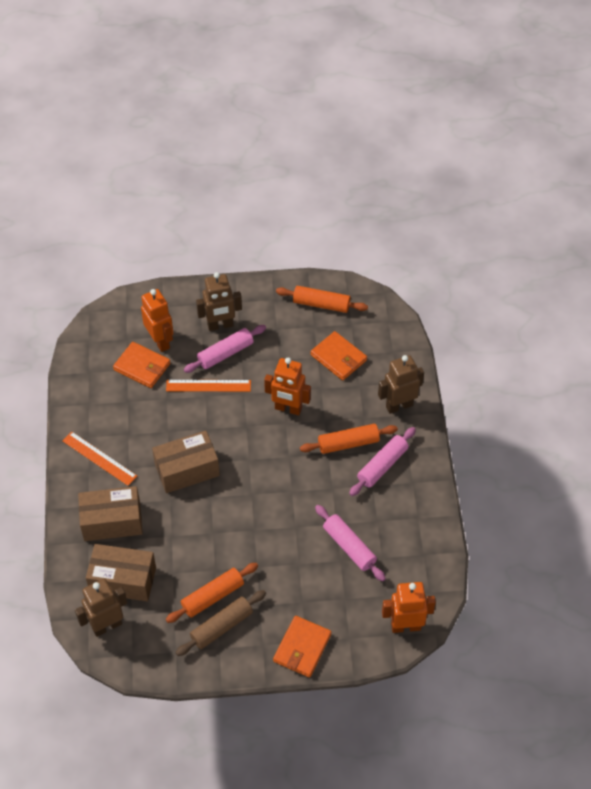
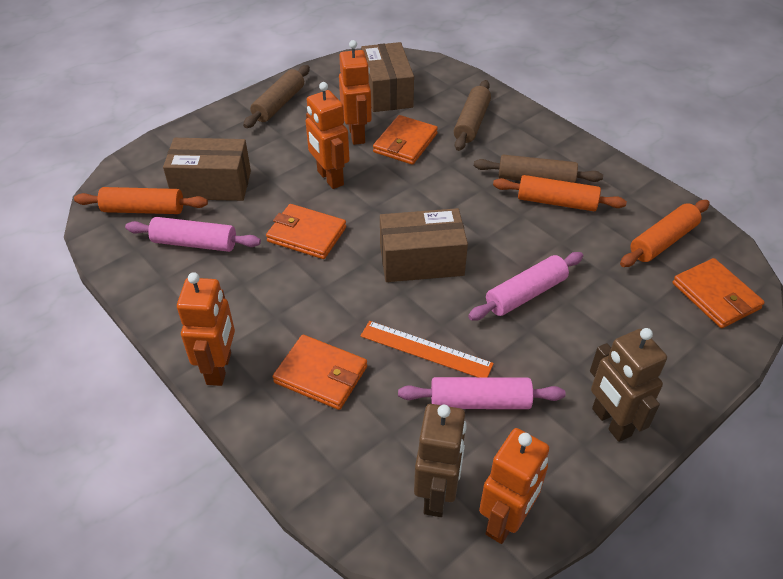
brown robot: 3 -> 2
brown rolling pin: 1 -> 3
orange robot: 3 -> 4
orange ruler: 2 -> 1
orange wallet: 3 -> 4

